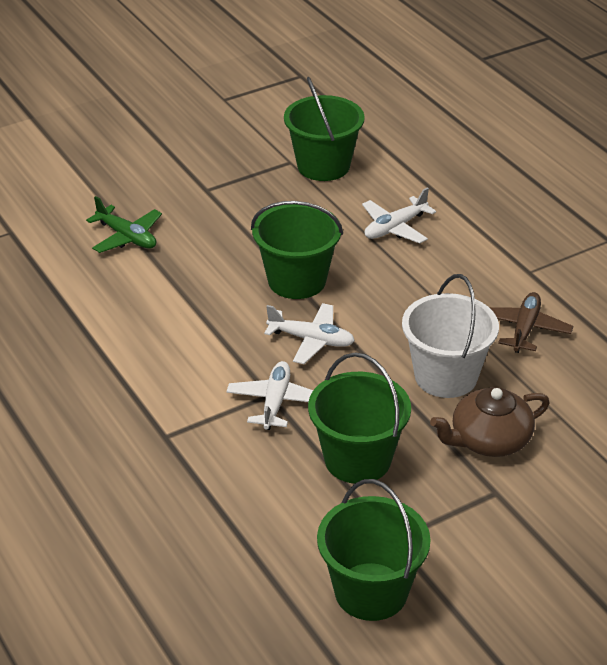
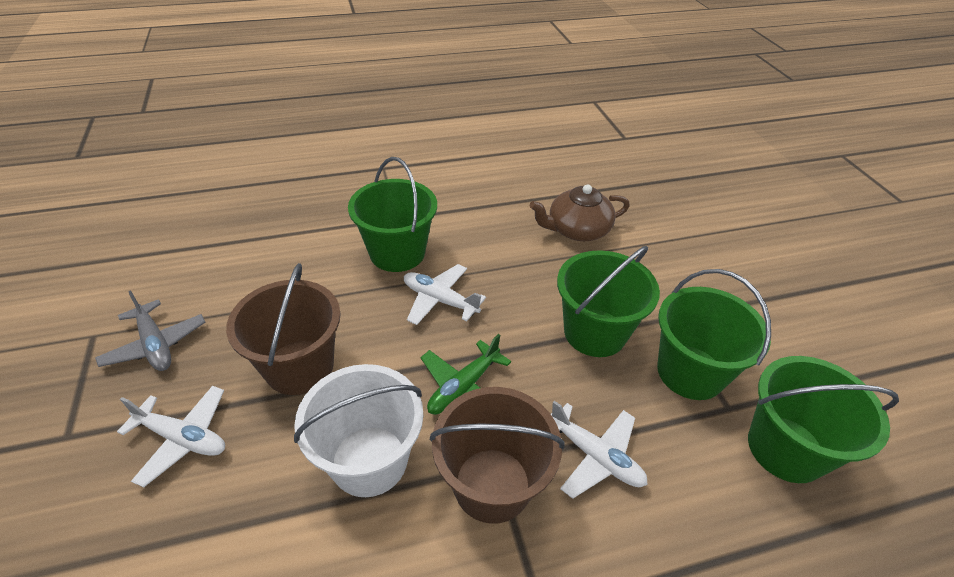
brown bucket: 0 -> 2
brown plane: 1 -> 0
grey plane: 0 -> 1

